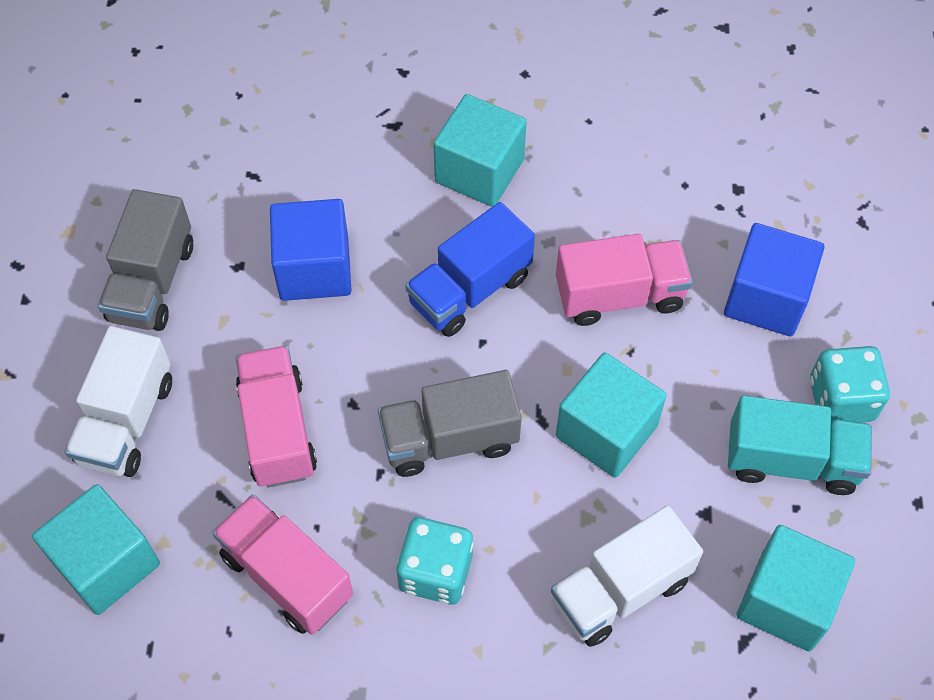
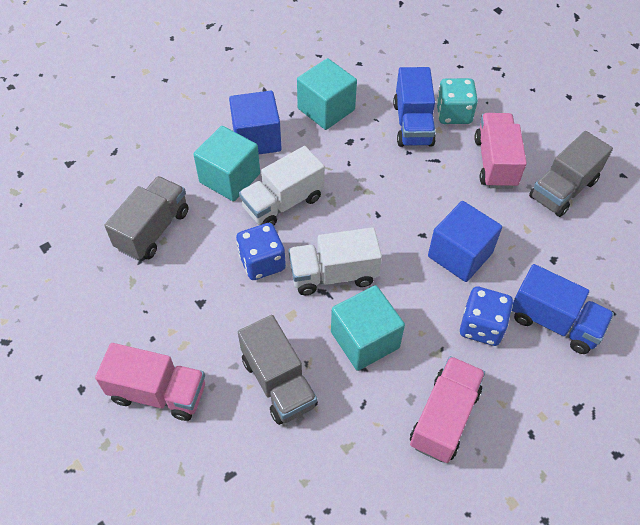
blue dice: 0 -> 2
blue truck: 1 -> 2
grey truck: 2 -> 3
turquoise cube: 4 -> 3
turquoise dice: 2 -> 1
turquoise truck: 1 -> 0

